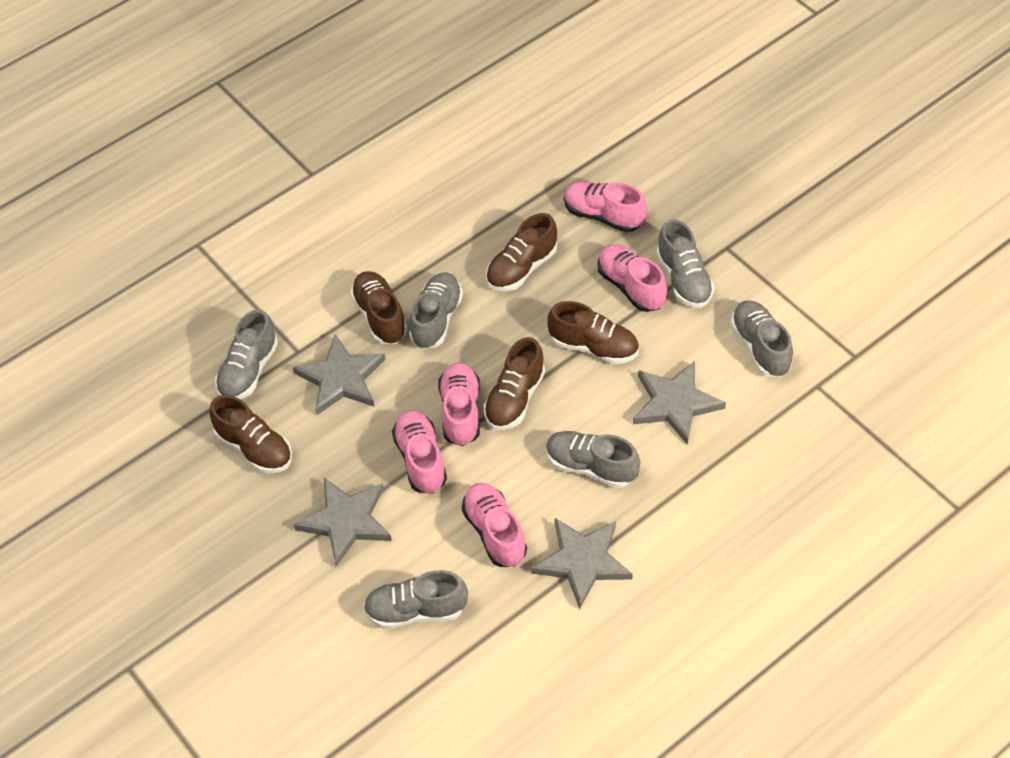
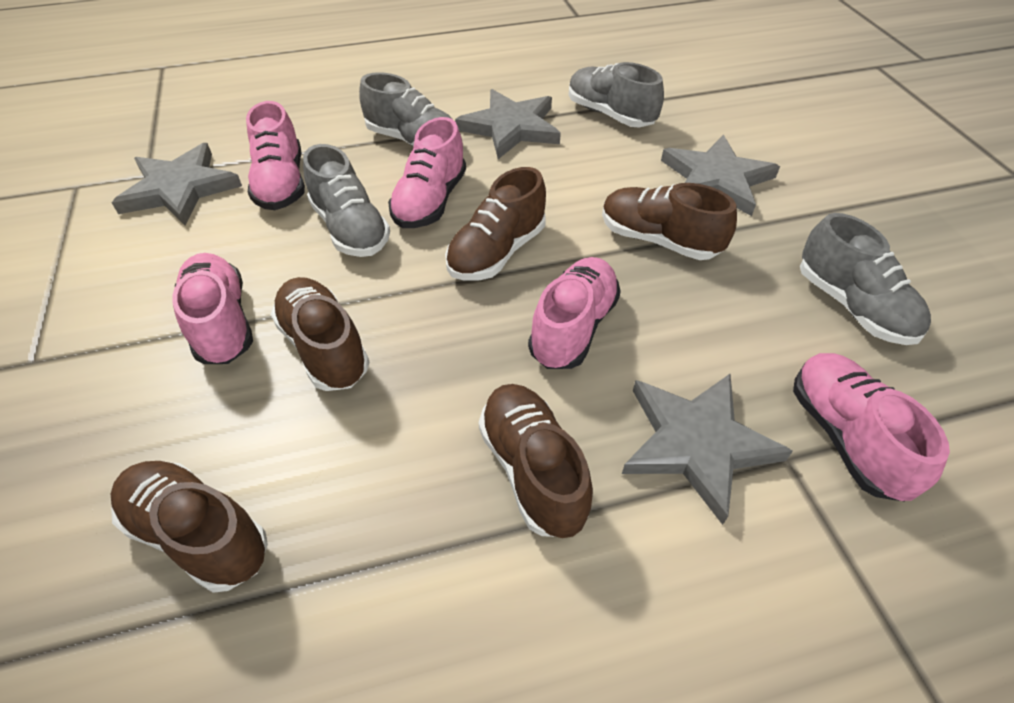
grey shoe: 6 -> 4

